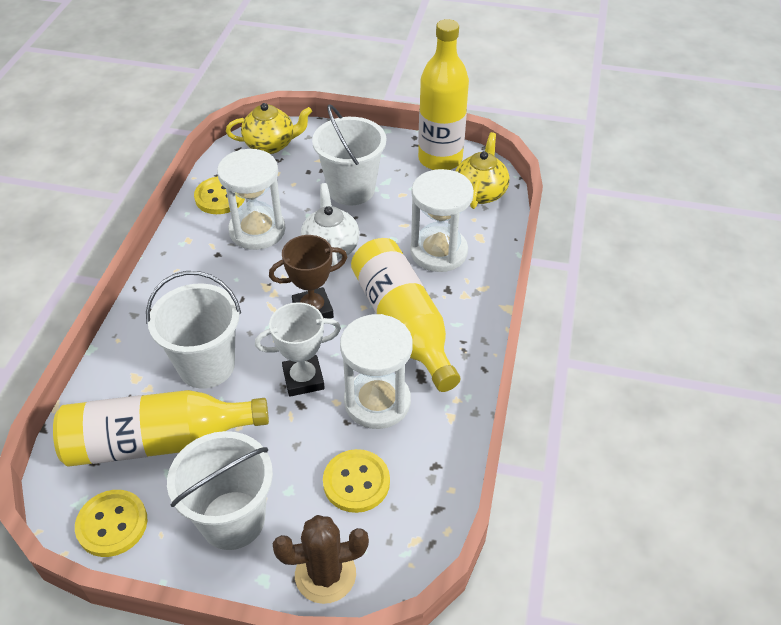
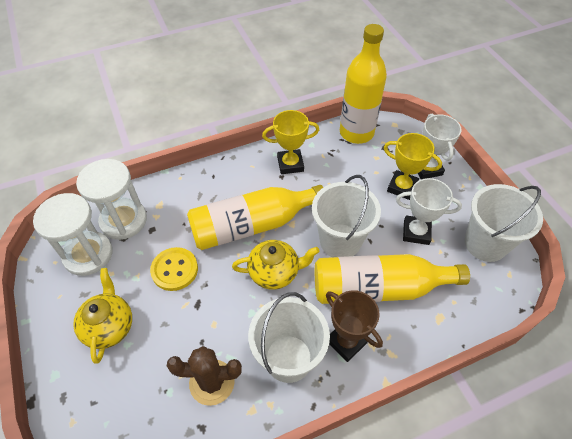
white hourglass: 3 -> 2
white teapot: 1 -> 0
white trophy: 1 -> 2
yellow button: 3 -> 1
yellow trophy: 0 -> 2

